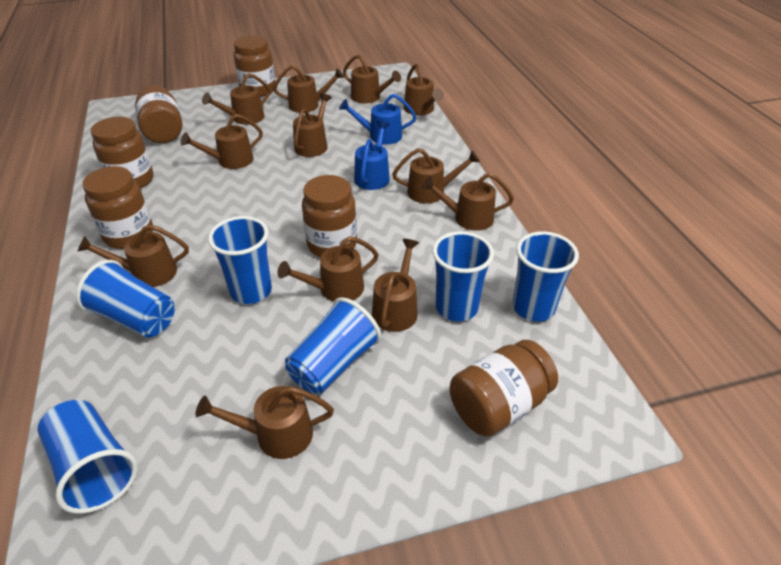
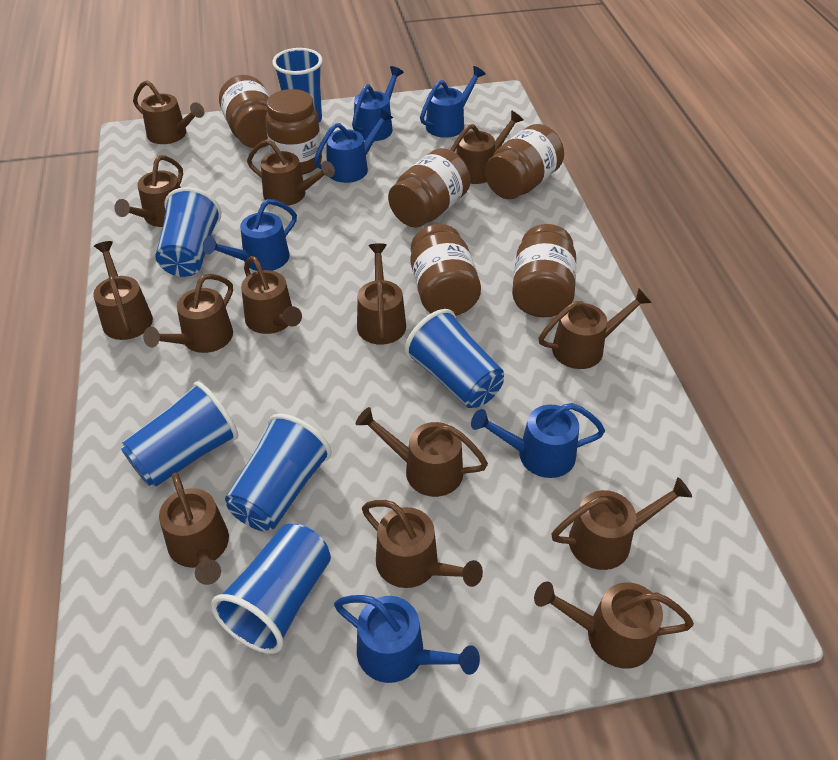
blue watering can: 2 -> 6
brown watering can: 12 -> 14

